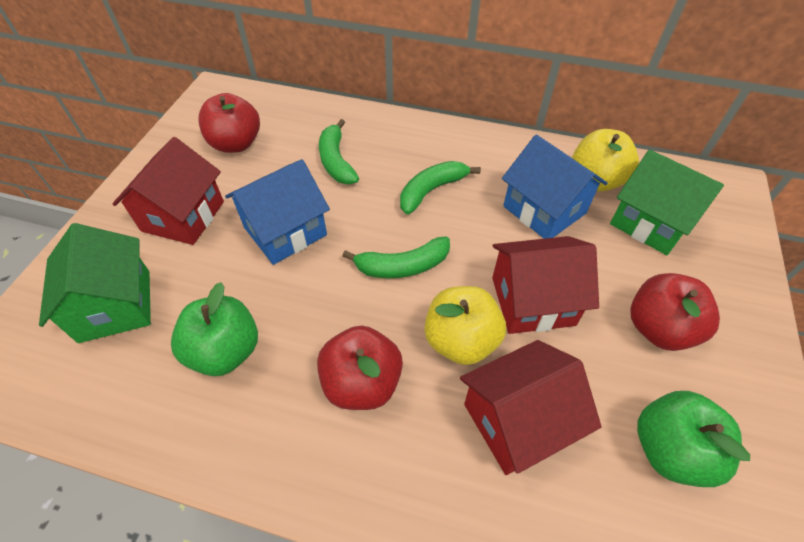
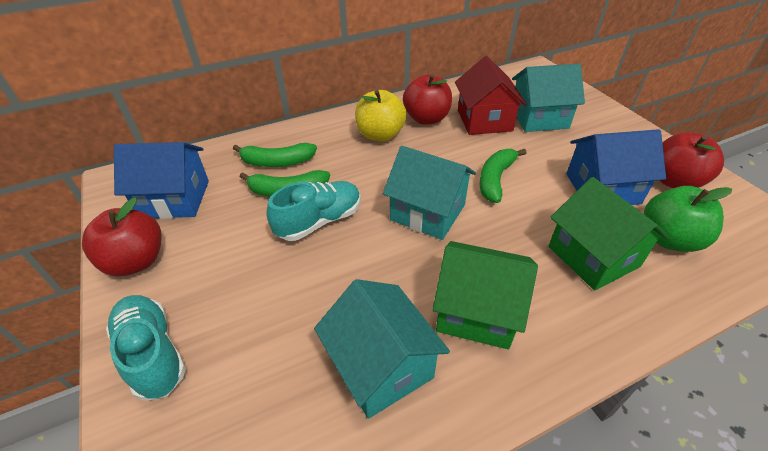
green apple: 2 -> 1
red house: 3 -> 1
turquoise house: 0 -> 3
turquoise shoe: 0 -> 2
yellow apple: 2 -> 1

